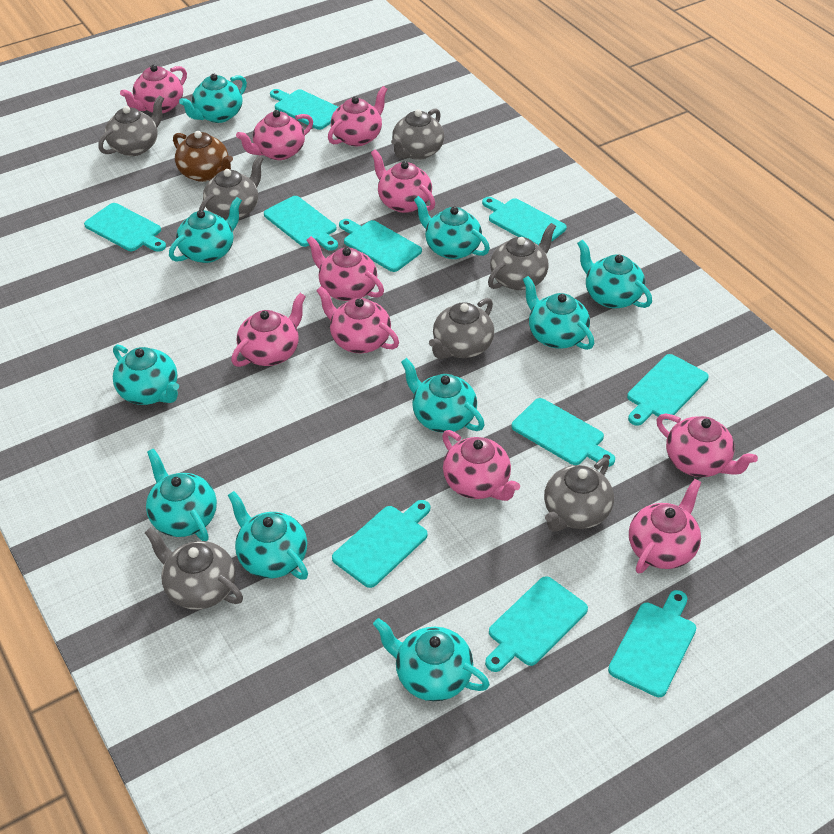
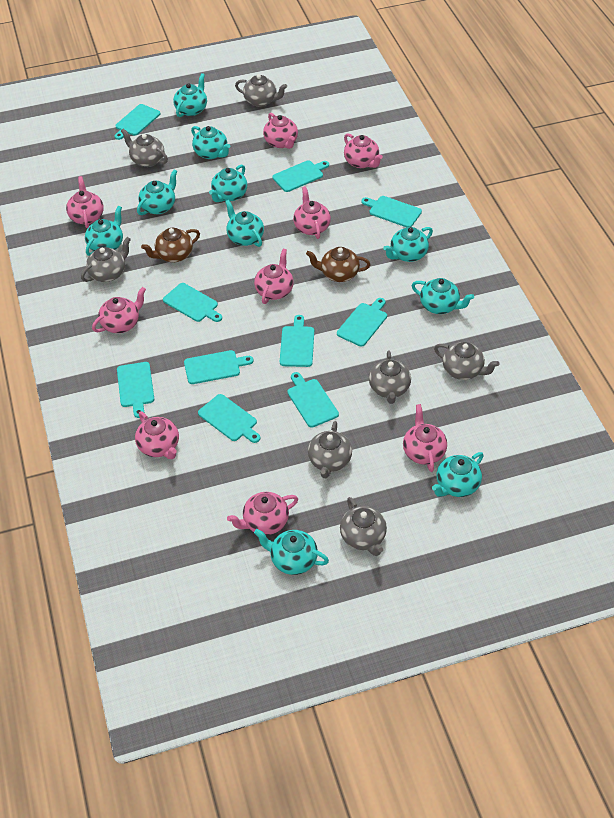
brown teapot: 1 -> 2
pink teapot: 10 -> 9

